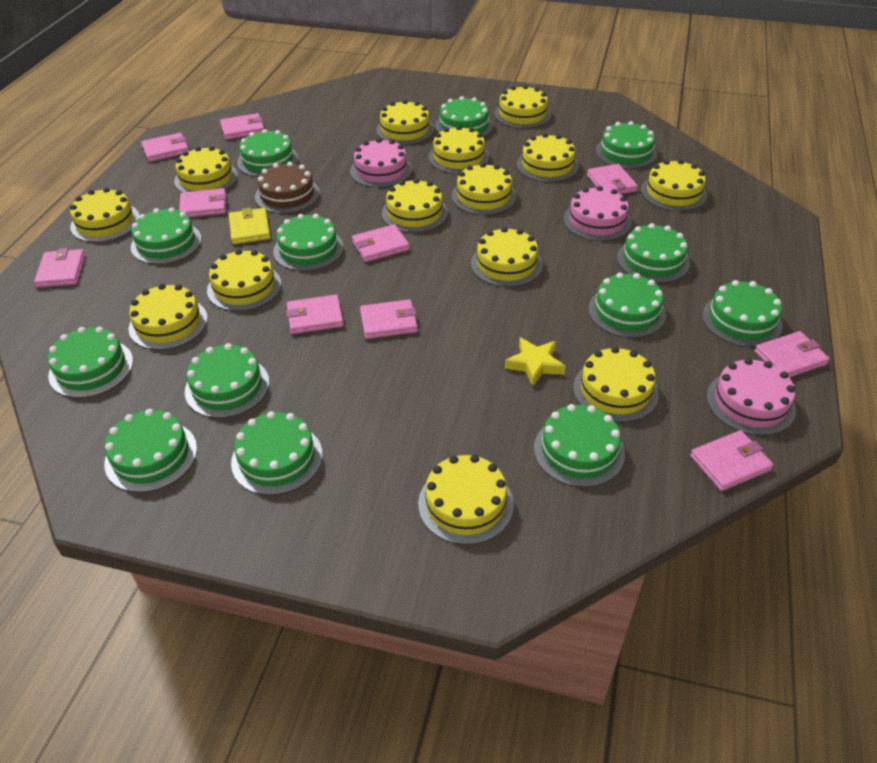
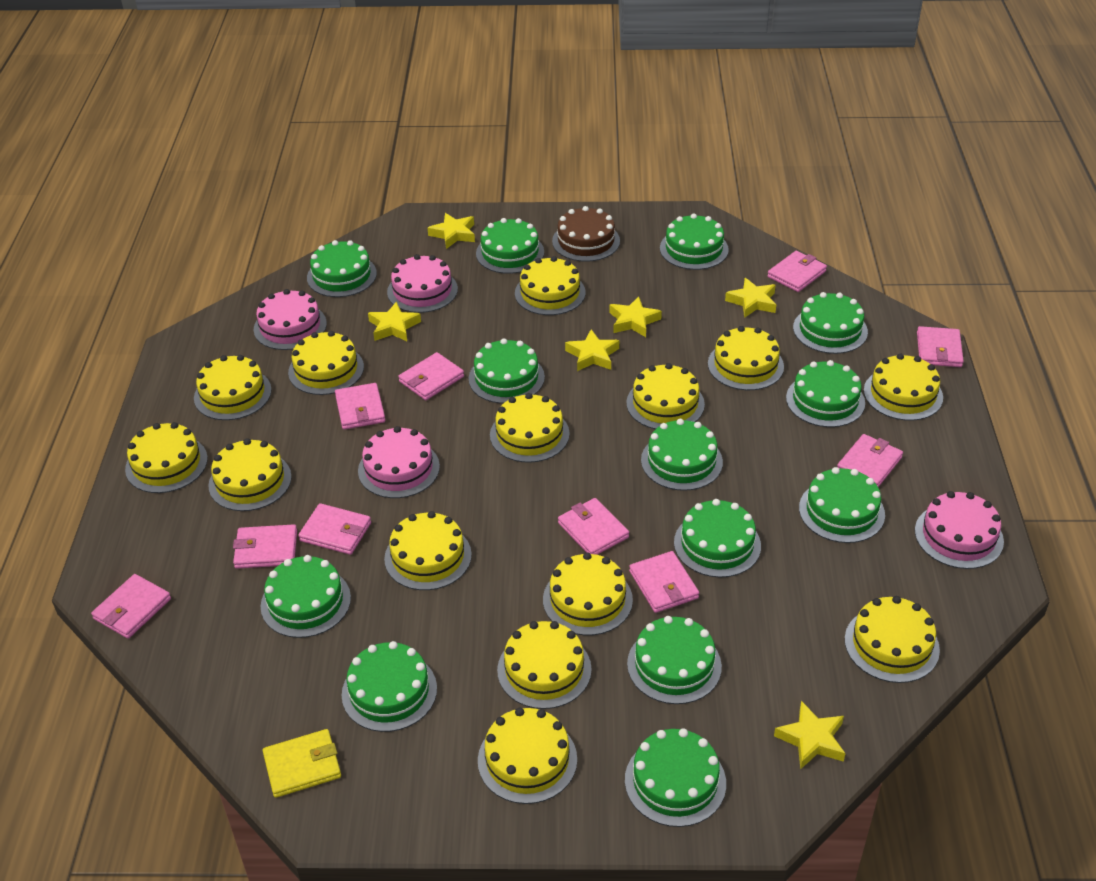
pink cake: 3 -> 4
yellow star: 1 -> 6

